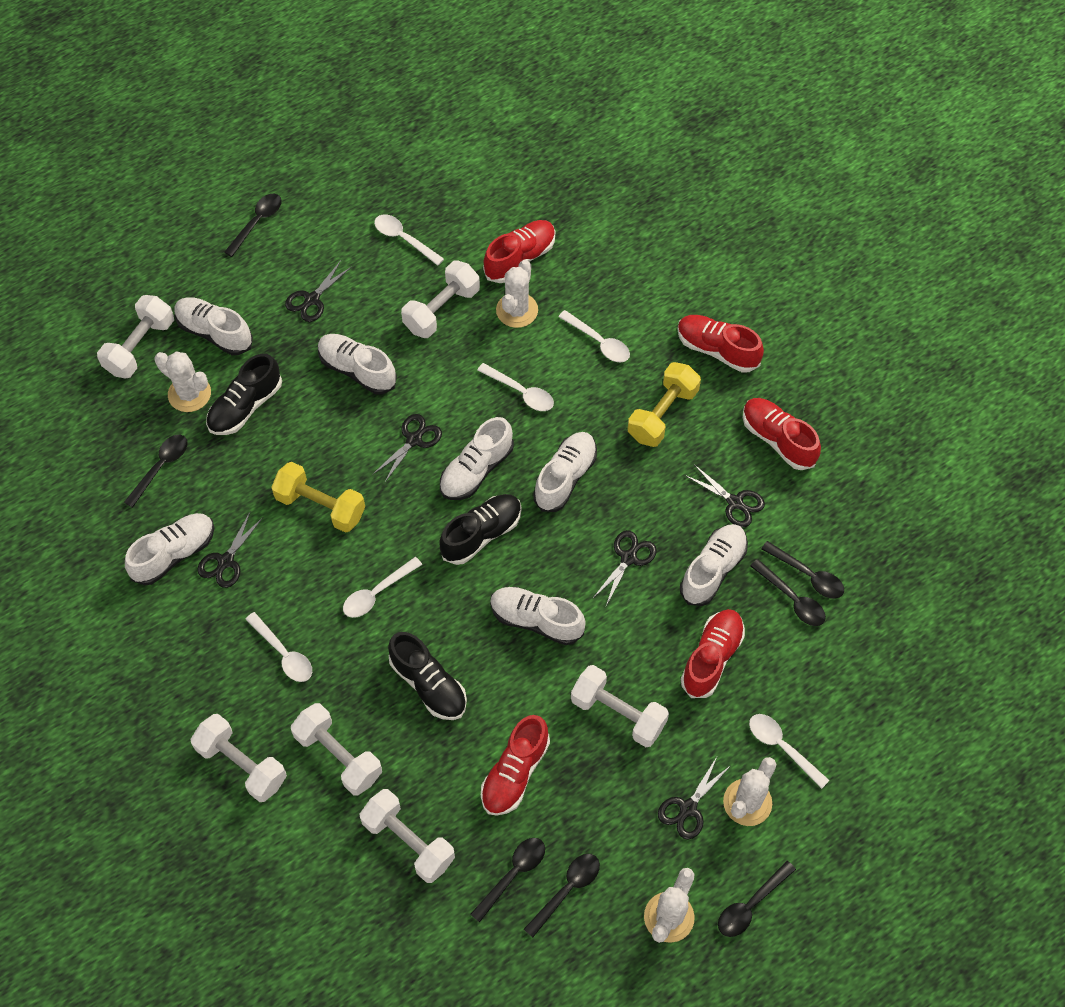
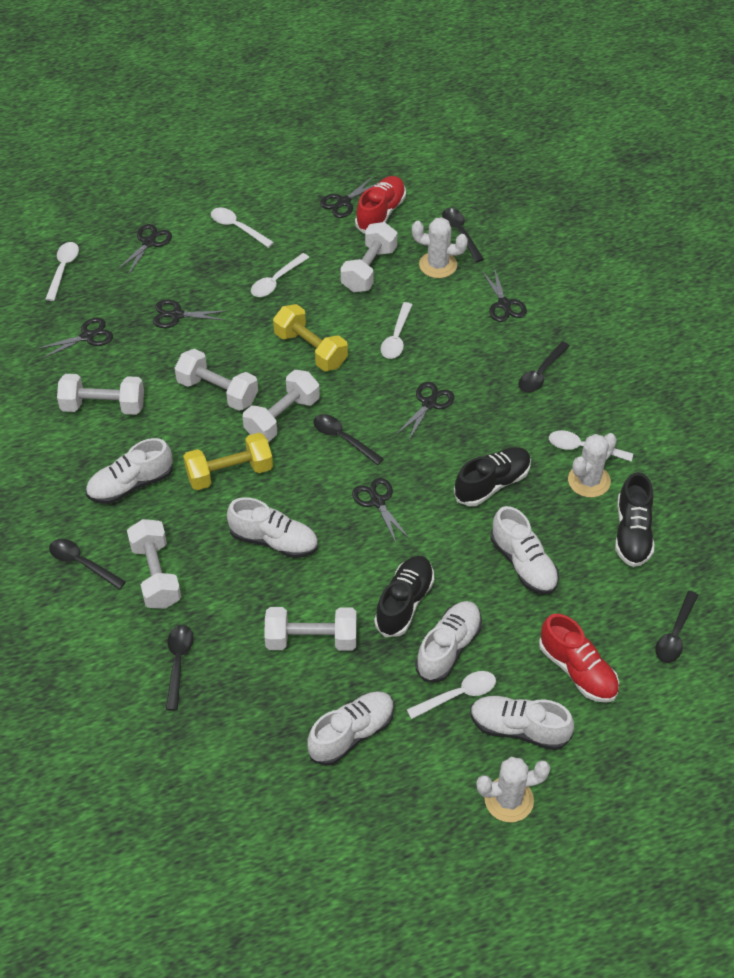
black scissors: 6 -> 7
black spoon: 7 -> 6
red shoe: 5 -> 2
white cactus: 4 -> 3
white shoe: 7 -> 6

